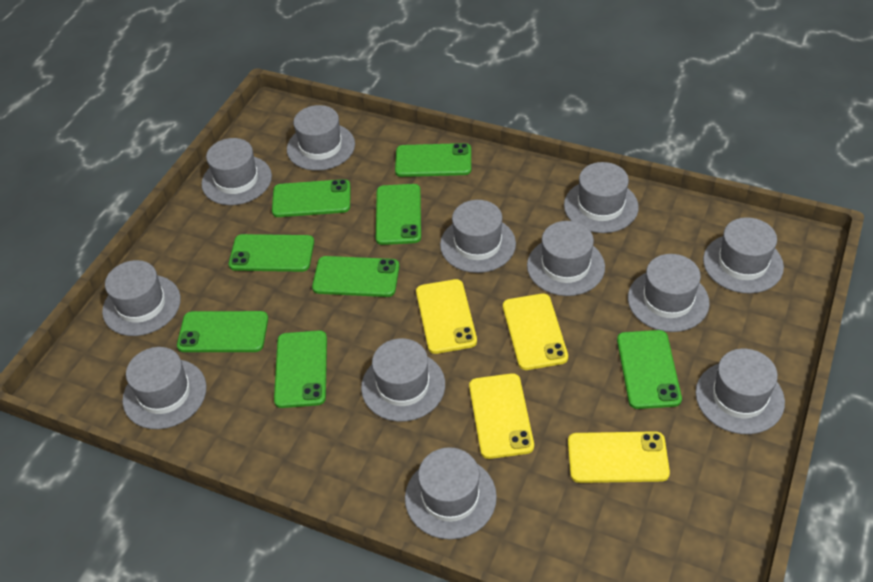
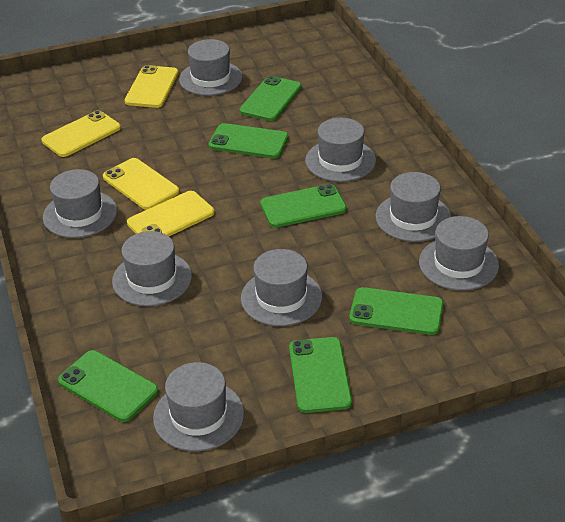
green phone: 8 -> 6
grey hat: 12 -> 8

